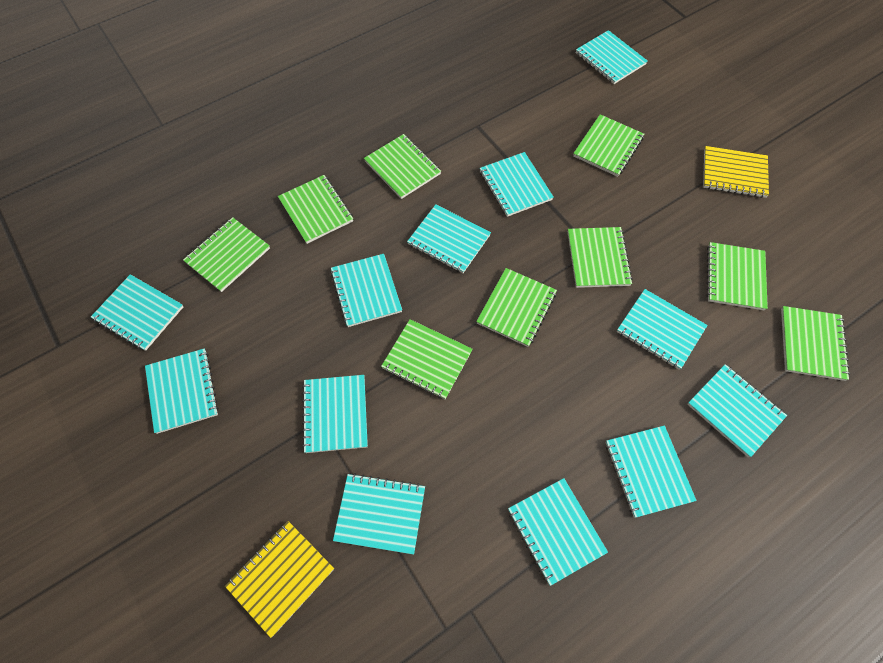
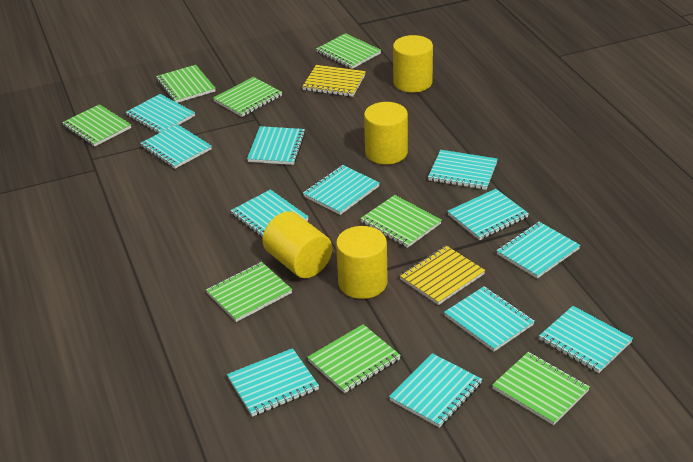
green notebook: 9 -> 8
yellow cylinder: 0 -> 4

